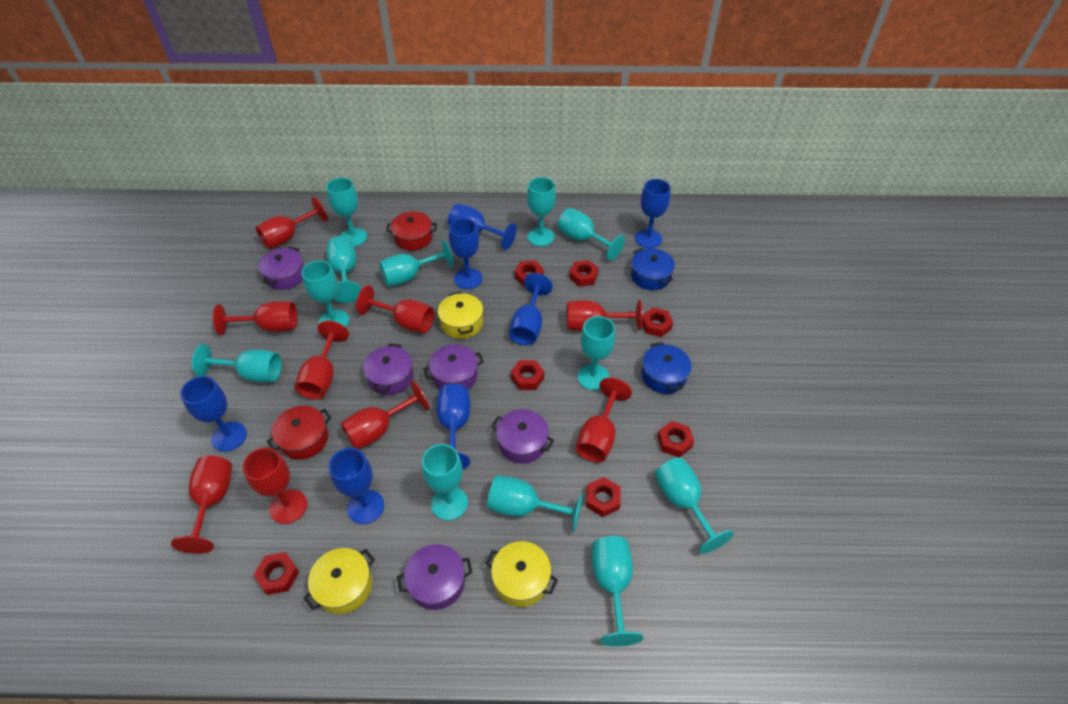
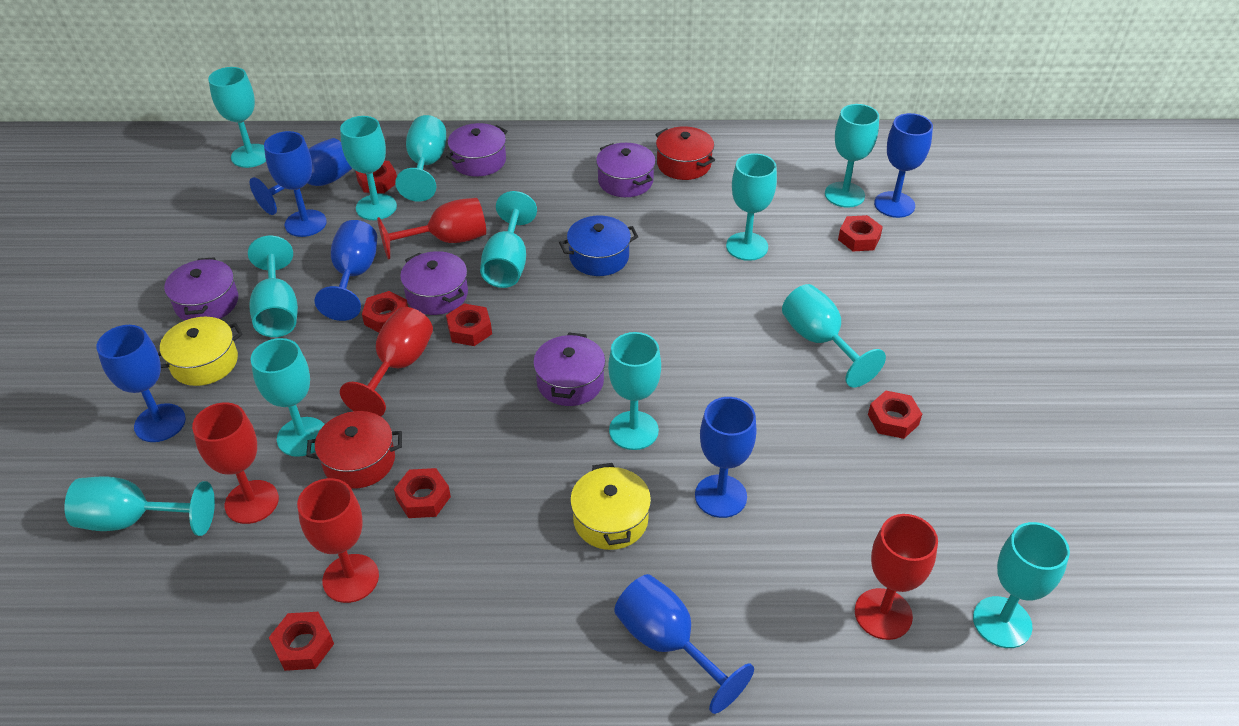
blue pot: 2 -> 1
red goblet: 9 -> 5
yellow pot: 3 -> 2

